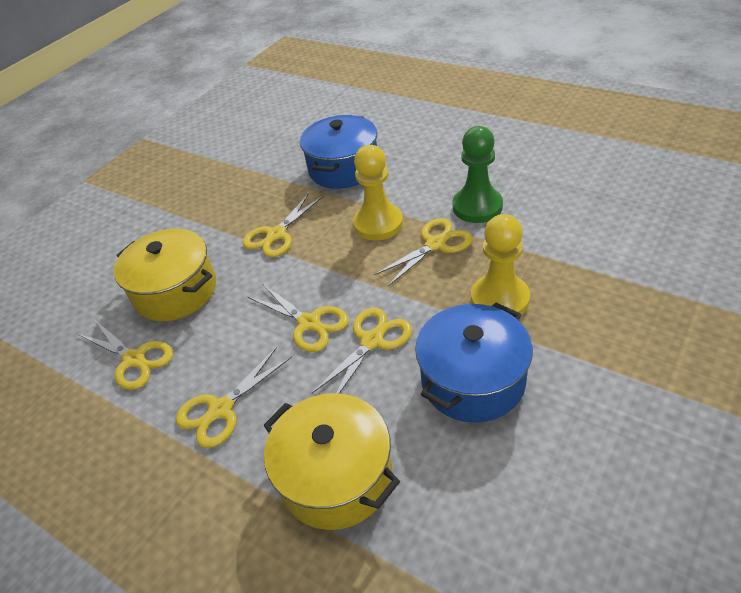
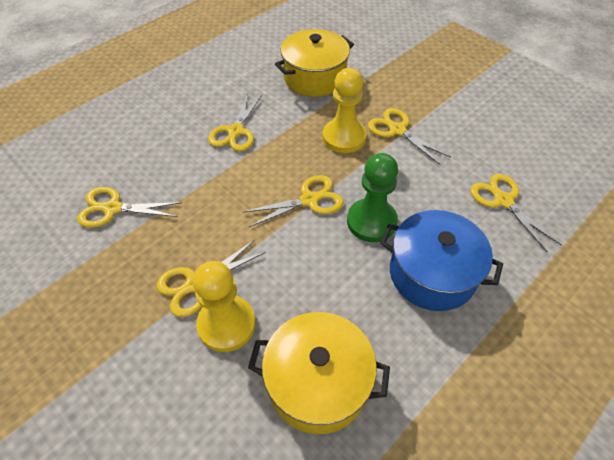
blue pot: 2 -> 1

